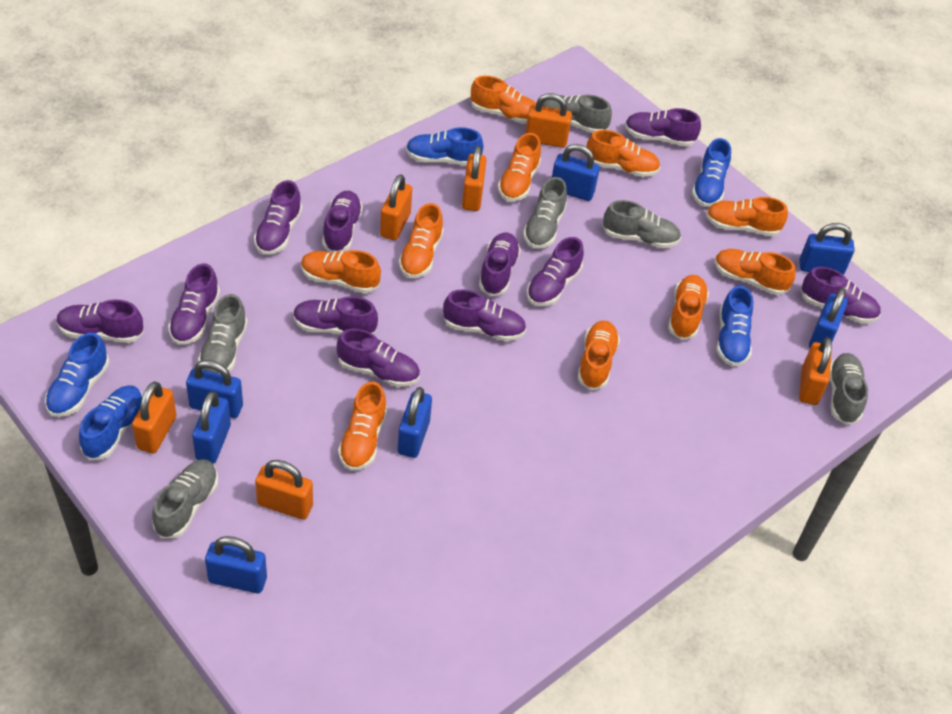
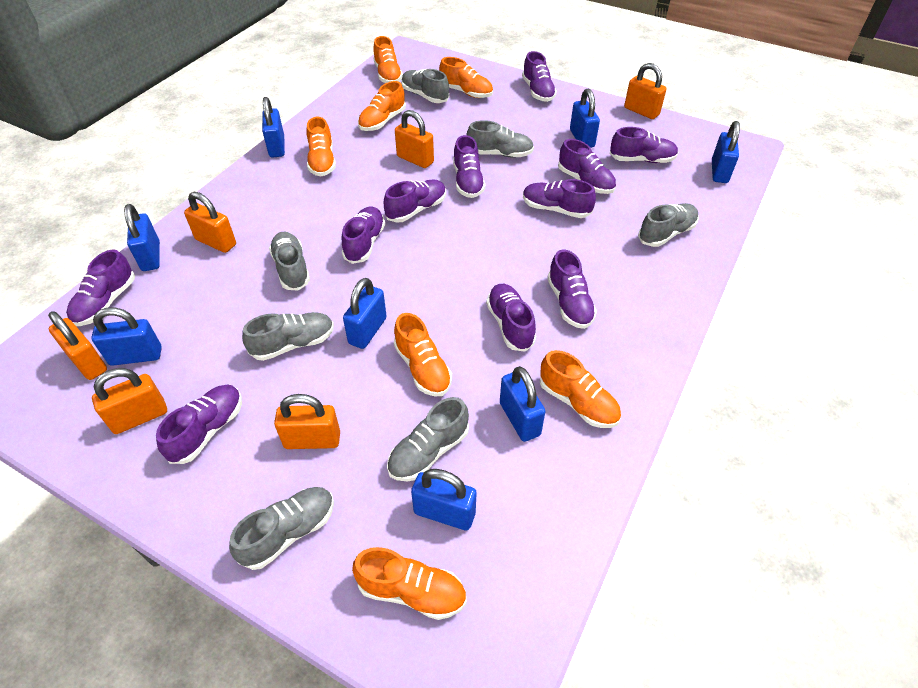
blue padlock: 7 -> 8
blue shoe: 5 -> 0
grey shoe: 6 -> 7
orange shoe: 10 -> 7

